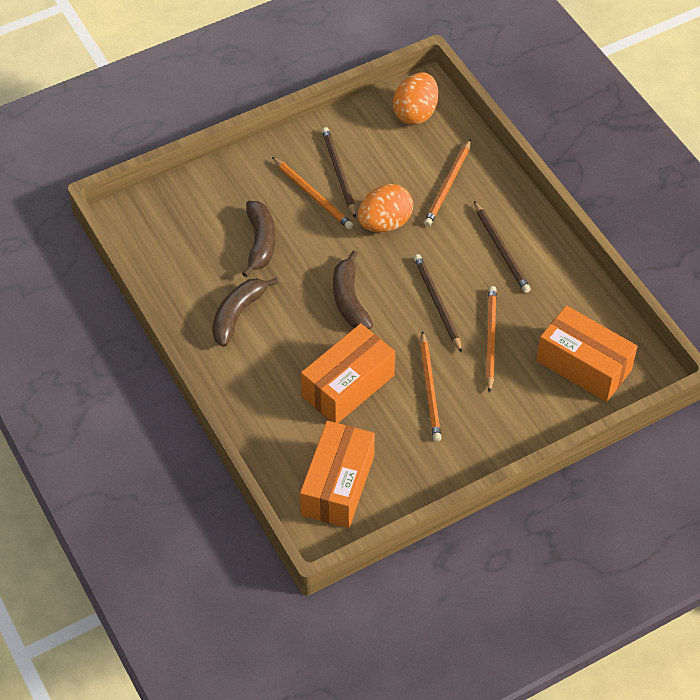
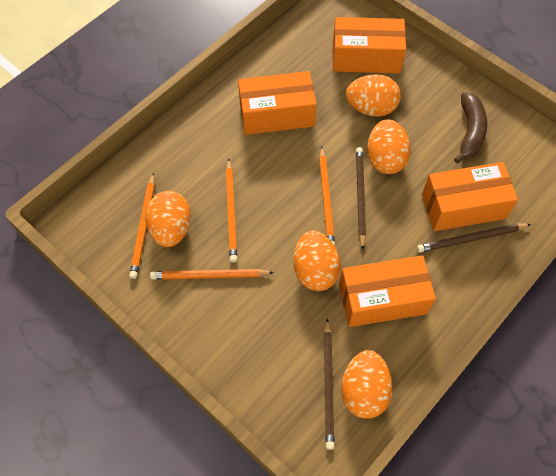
brown banana: 3 -> 1
orange box: 3 -> 4
orange egg: 2 -> 5

